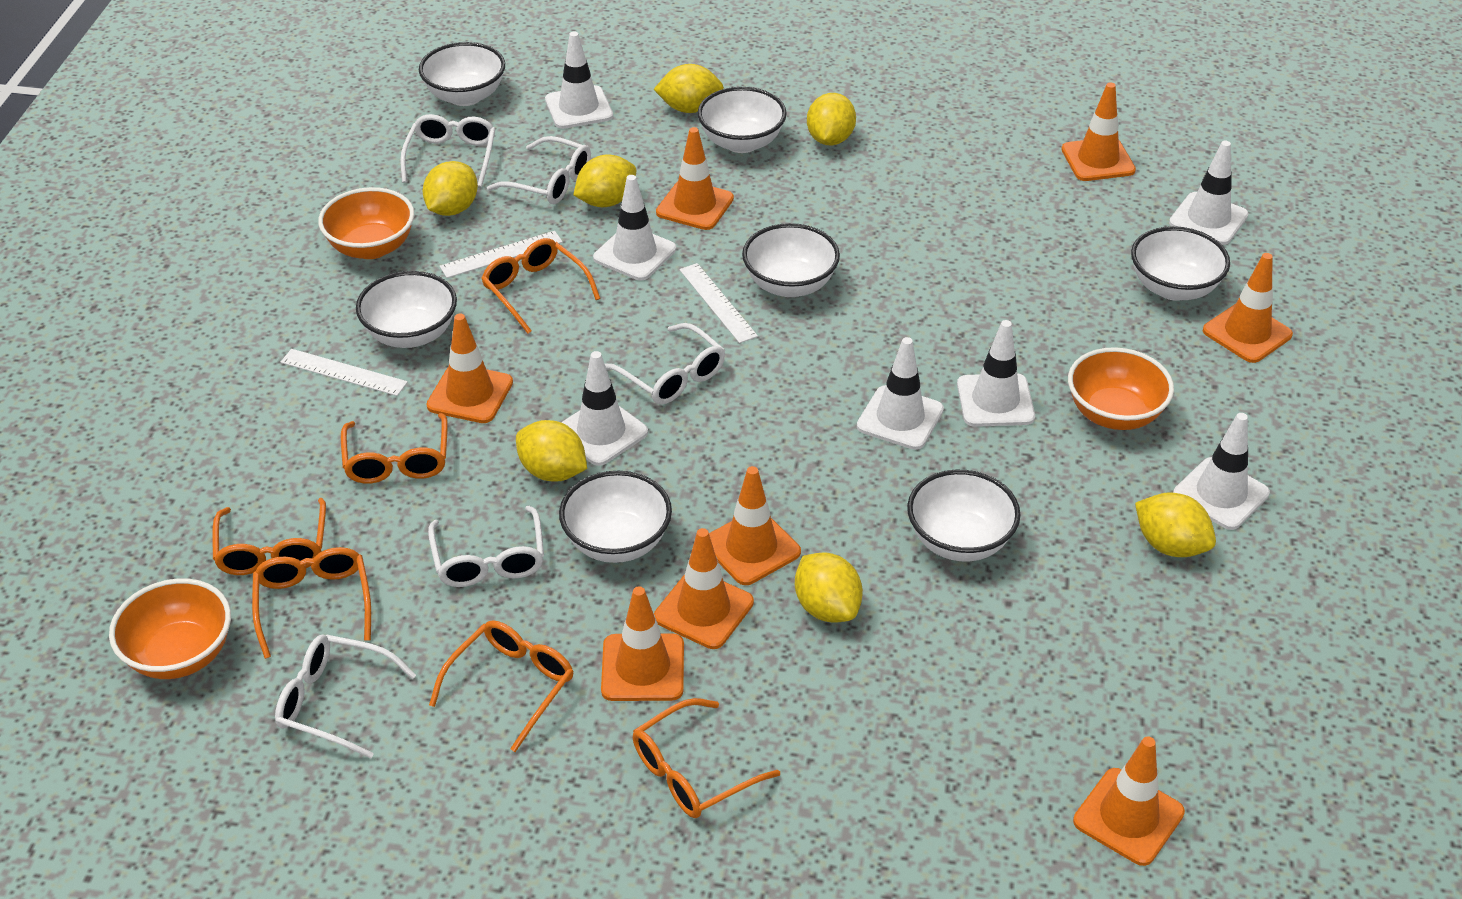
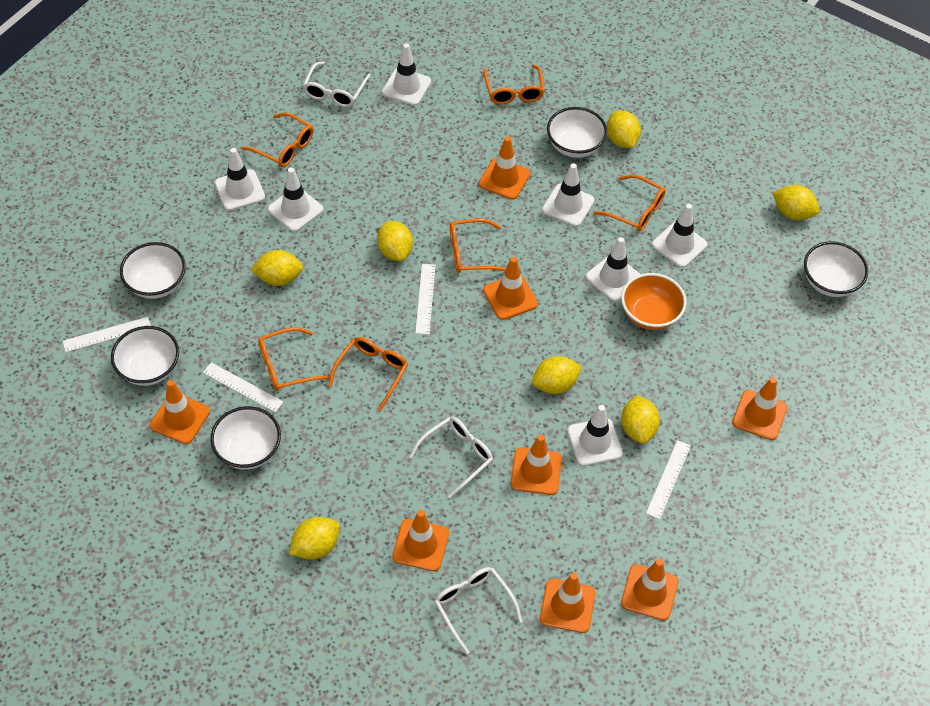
orange bowl: 3 -> 1
white bowl: 7 -> 5
white glasses: 5 -> 3
white ruler: 3 -> 4

